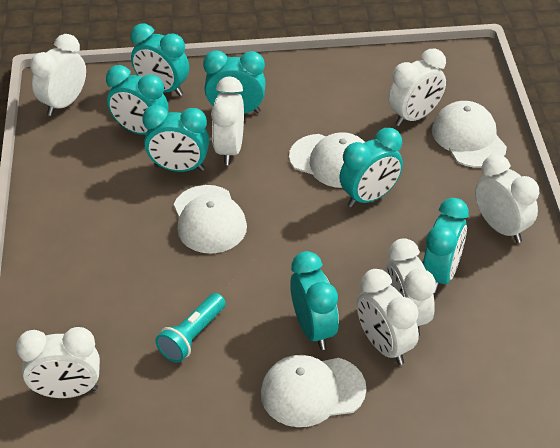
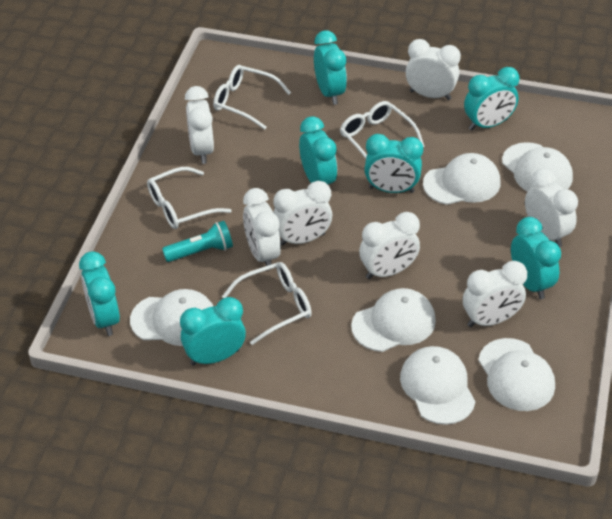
white cap: 4 -> 6
white glasses: 0 -> 4

